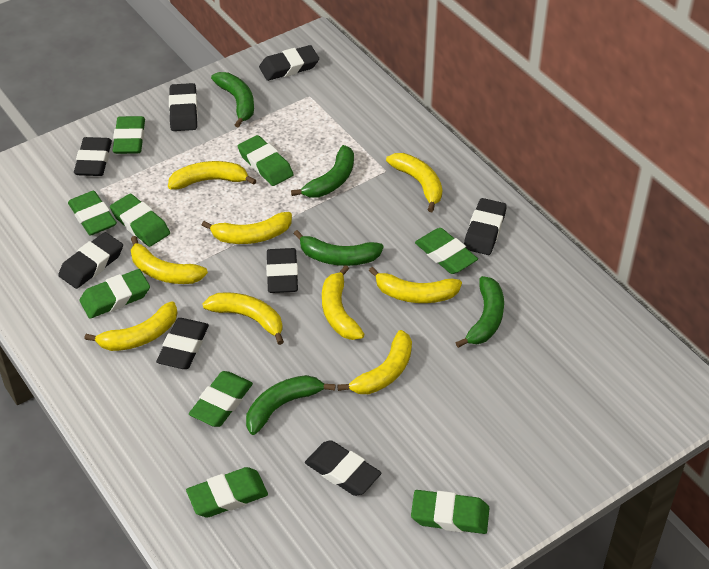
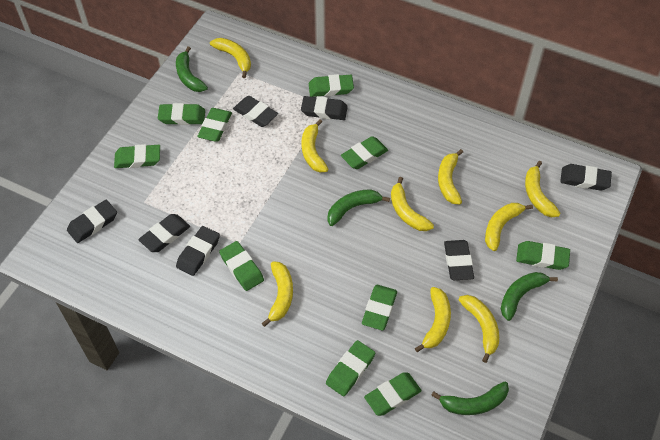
black eraser: 8 -> 7
green banana: 5 -> 4
green eraser: 9 -> 10

